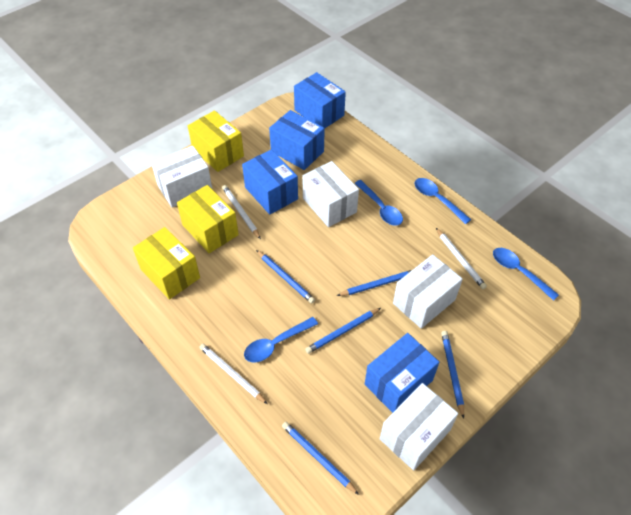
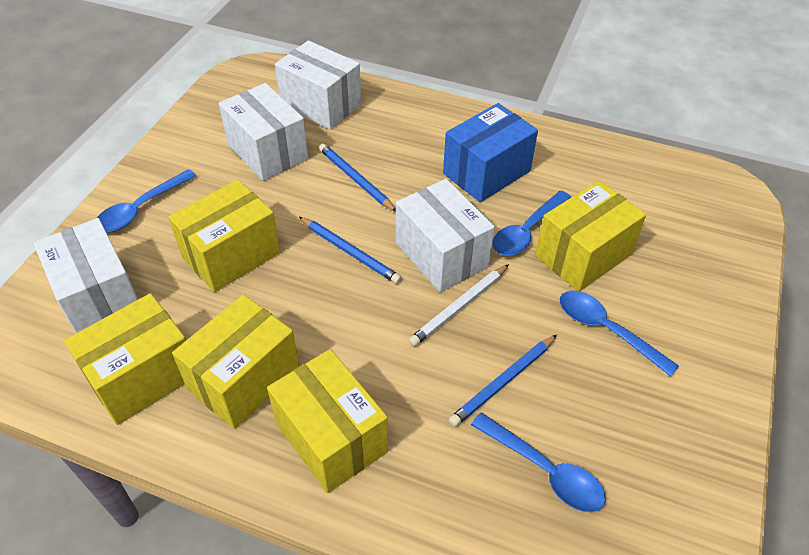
blue box: 4 -> 1
blue pencil: 5 -> 3
white pencil: 3 -> 1
yellow box: 3 -> 5

